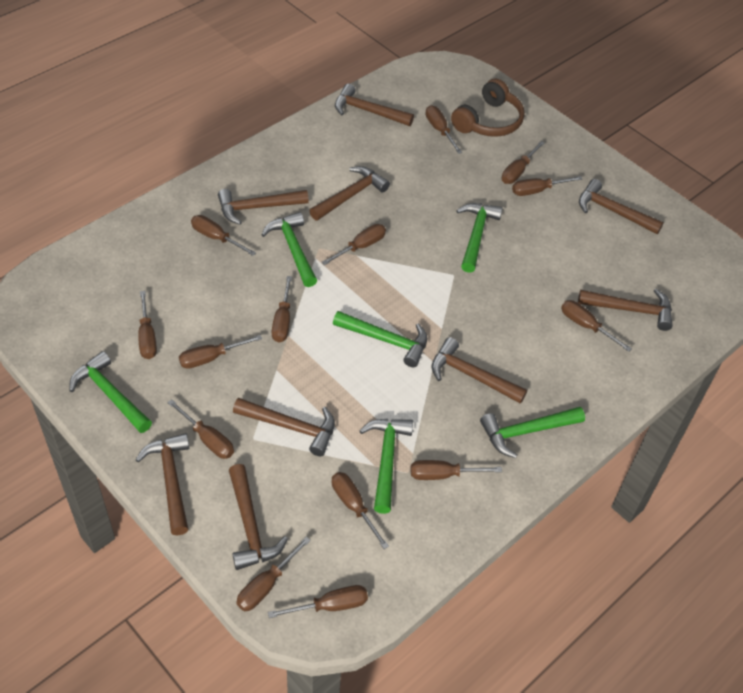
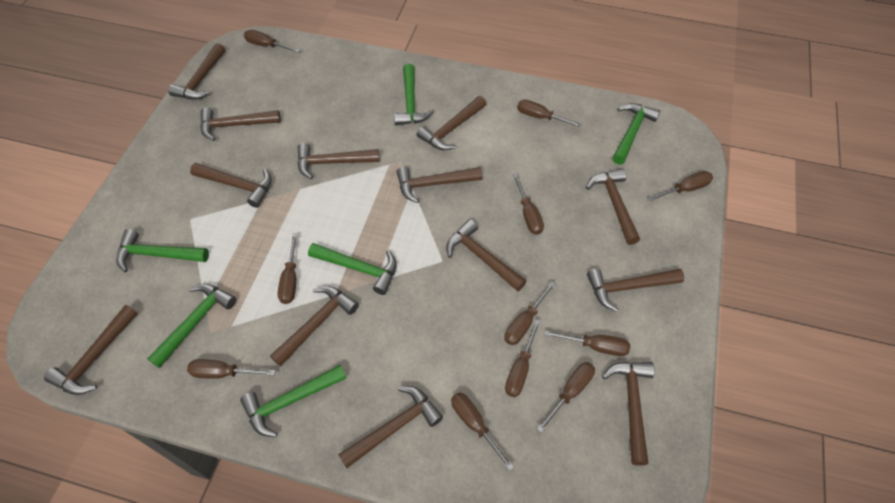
brown hammer: 9 -> 13
brown headphones: 1 -> 0
brown screwdriver: 14 -> 11

